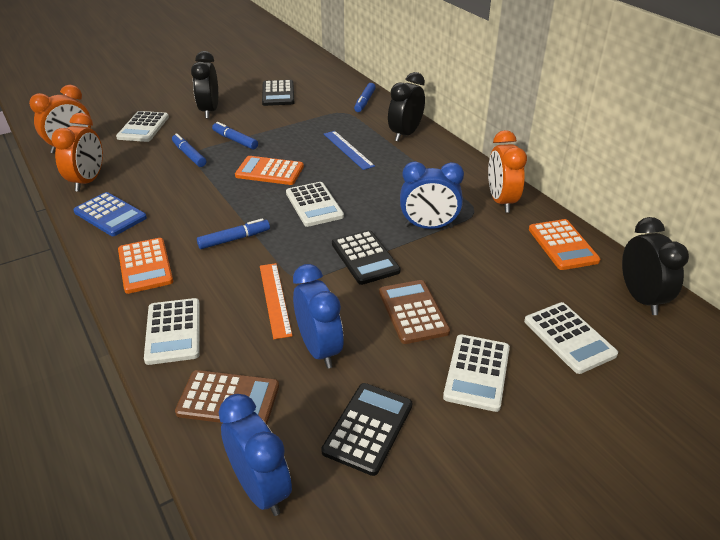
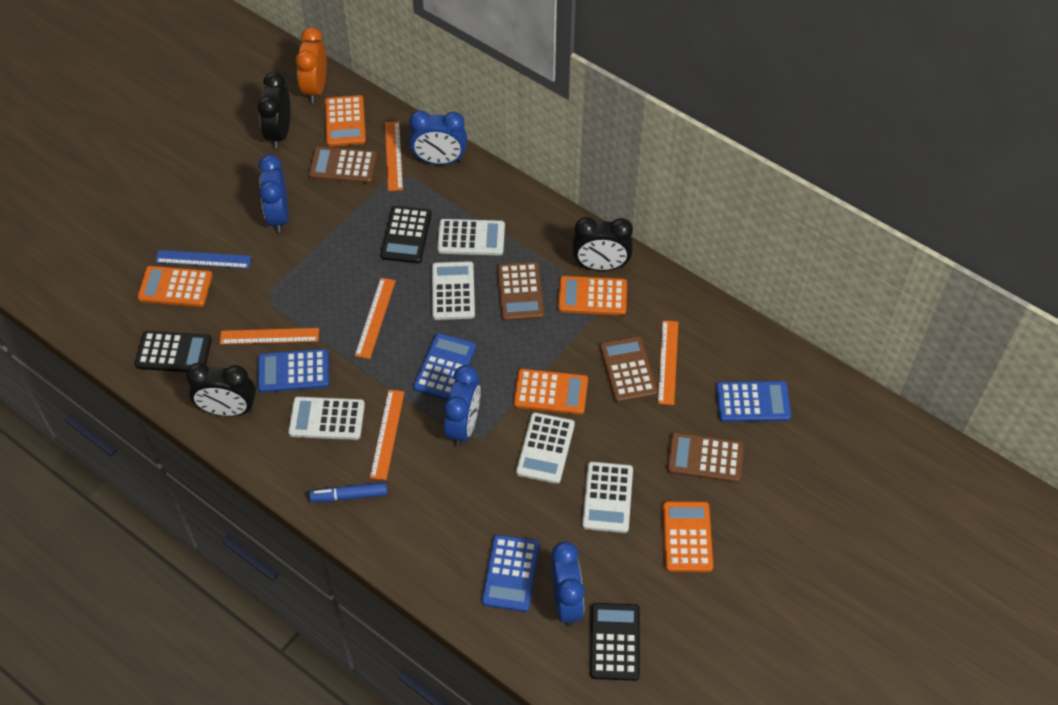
blue calculator: 1 -> 4
blue clock: 3 -> 4
blue marker: 4 -> 1
brown calculator: 2 -> 4
orange calculator: 3 -> 5
orange clock: 3 -> 1
orange ruler: 1 -> 5

